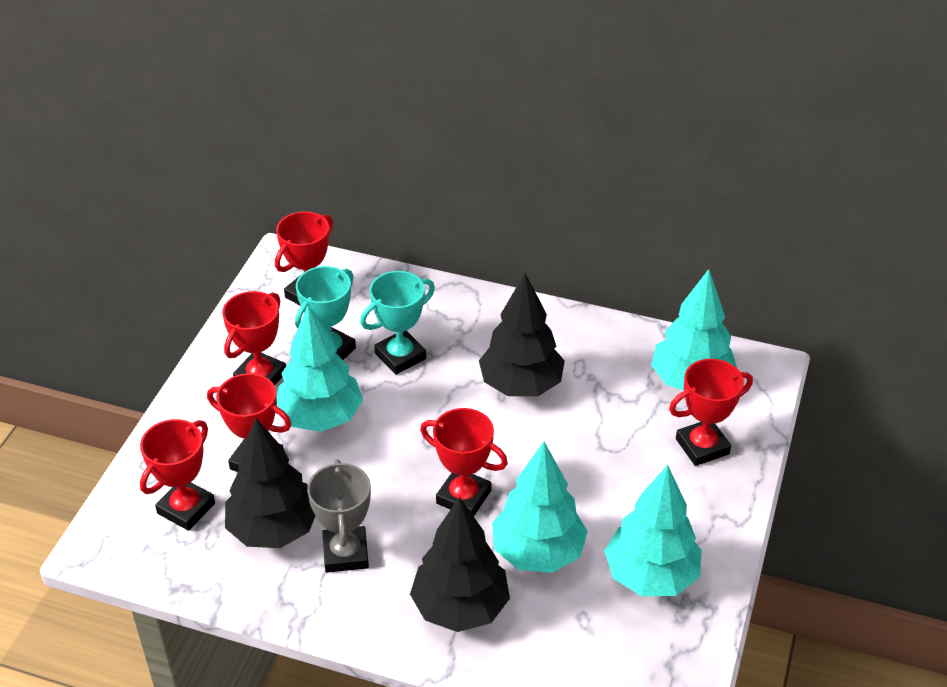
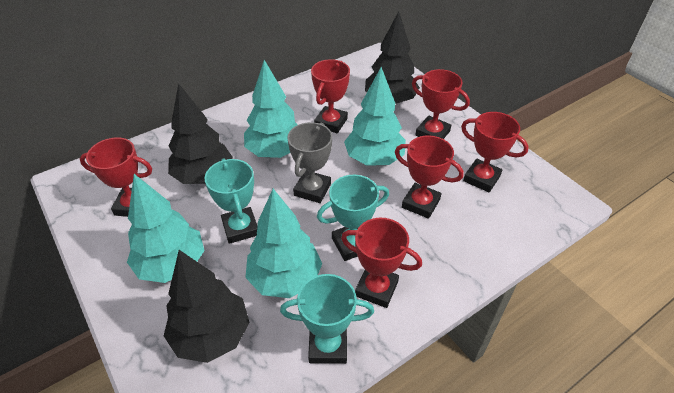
turquoise trophy: 2 -> 3

